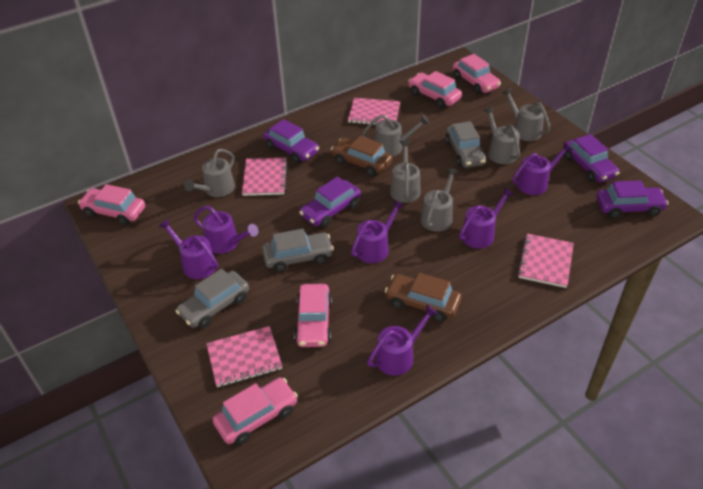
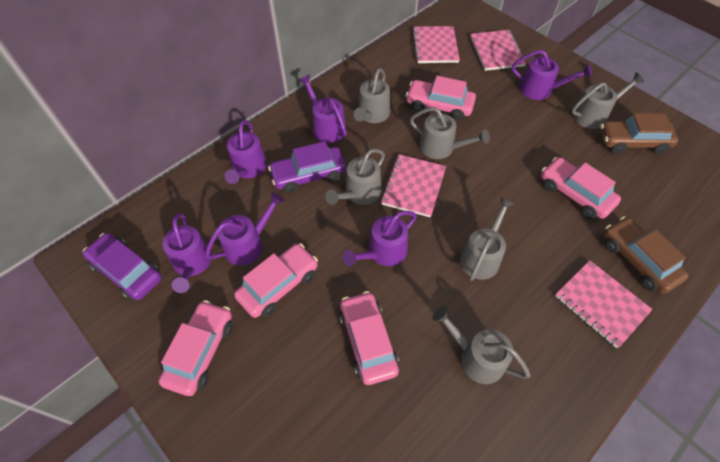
grey car: 3 -> 0
purple car: 4 -> 2

